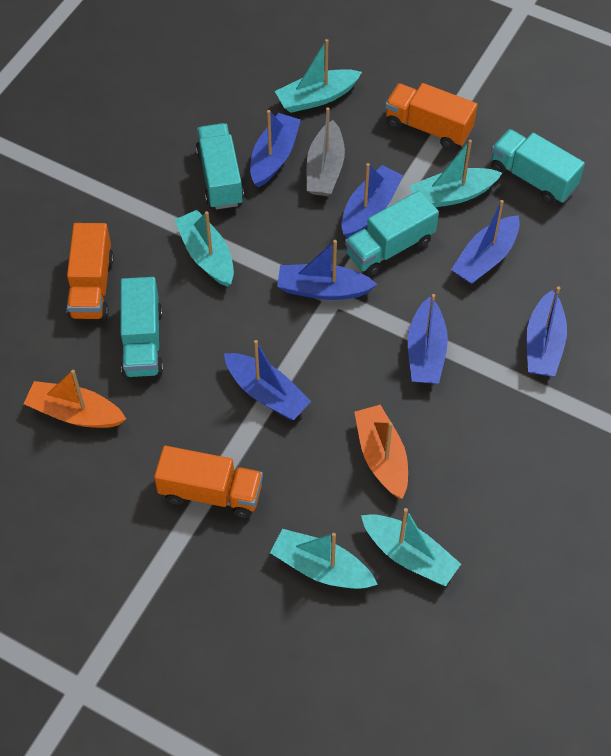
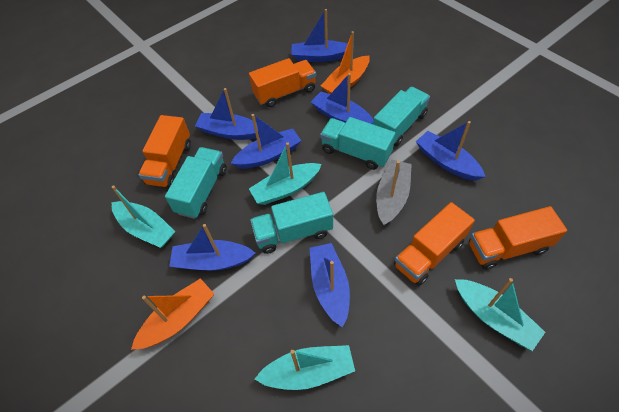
orange truck: 3 -> 4
turquoise boat: 5 -> 4

